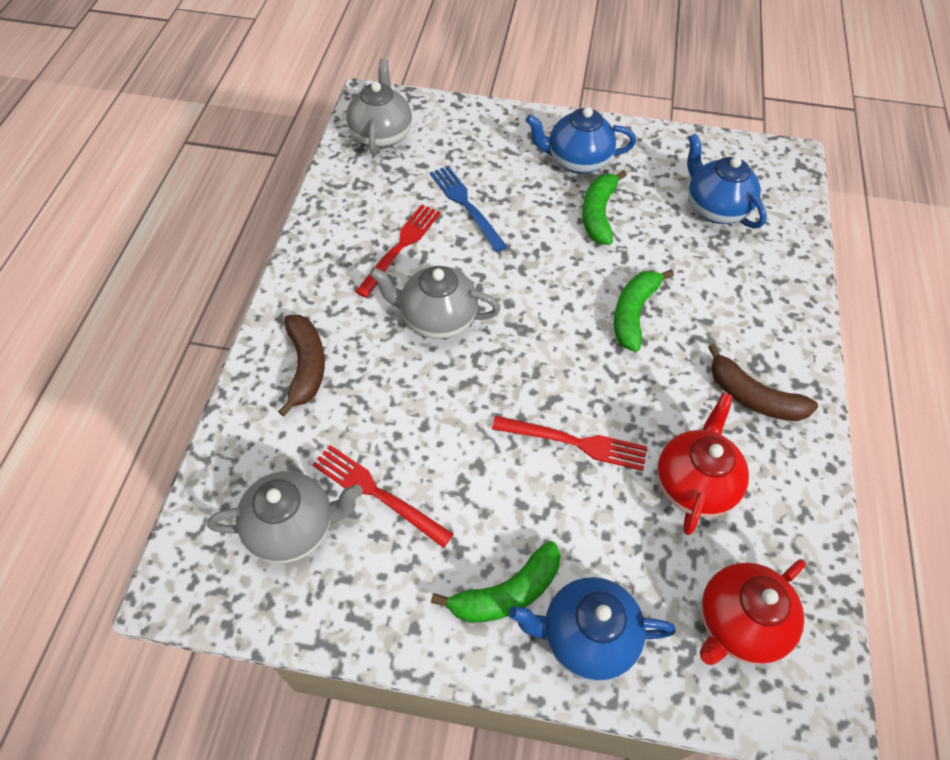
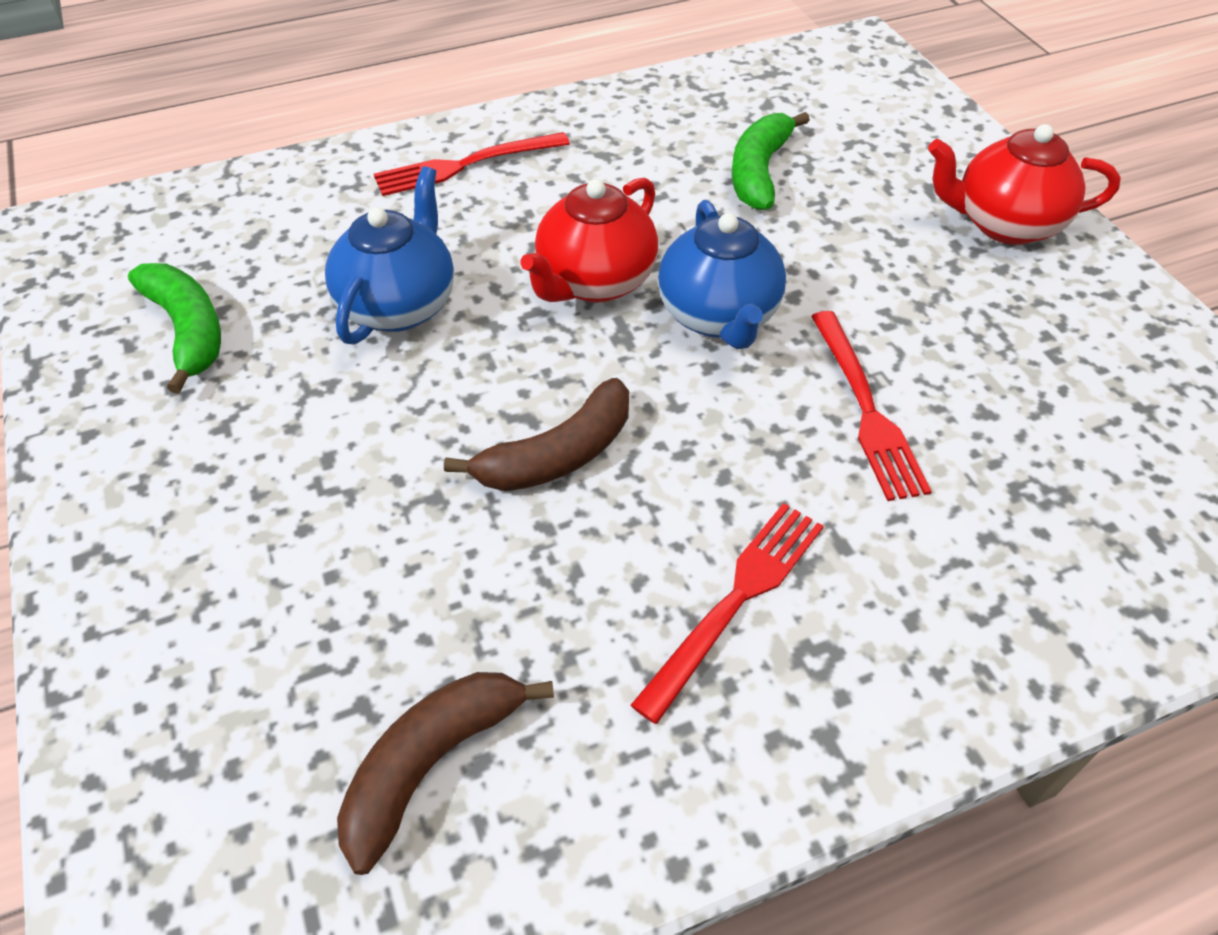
blue fork: 1 -> 0
blue teapot: 3 -> 2
green banana: 3 -> 2
grey teapot: 3 -> 0

